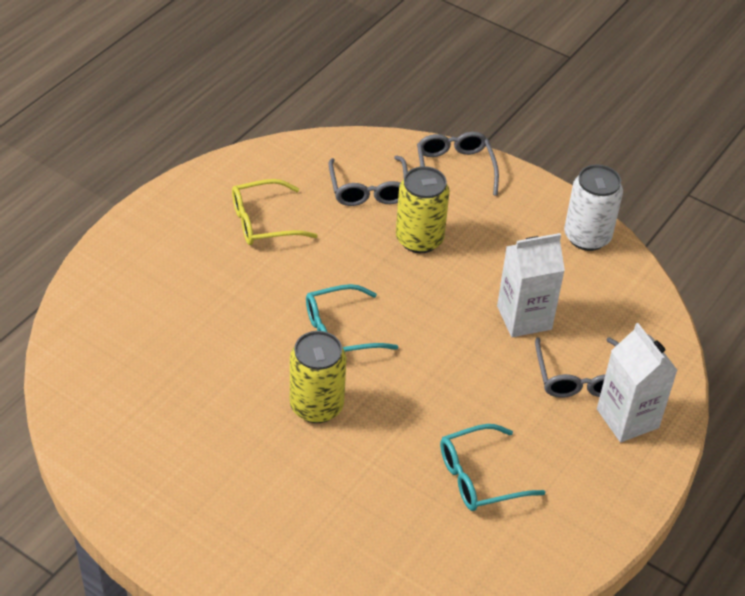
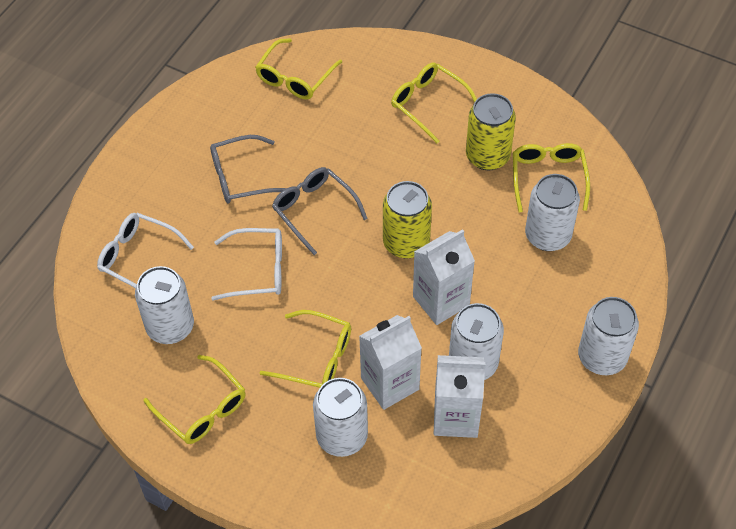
grey glasses: 3 -> 2
turquoise glasses: 2 -> 0
white can: 1 -> 5
white carton: 2 -> 3
white glasses: 0 -> 2
yellow glasses: 1 -> 5

